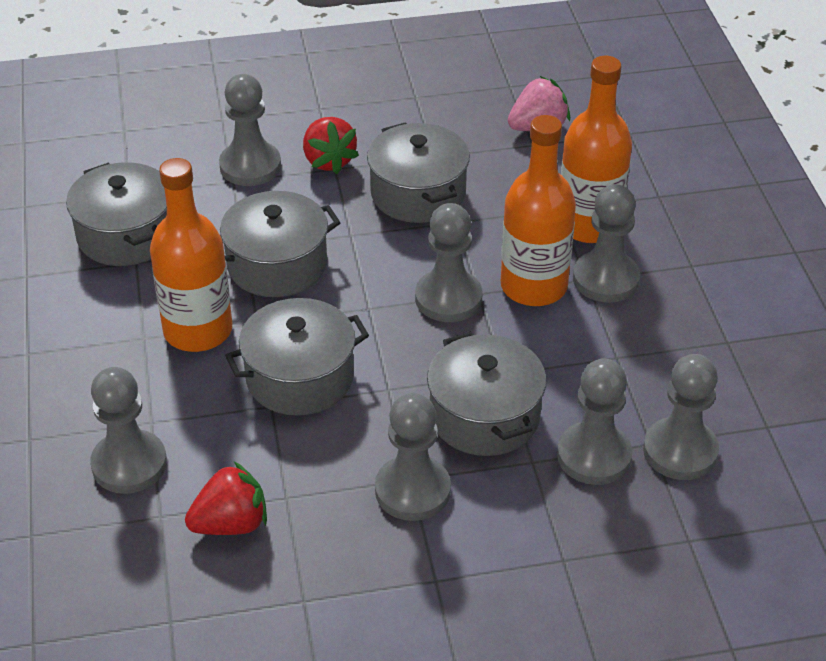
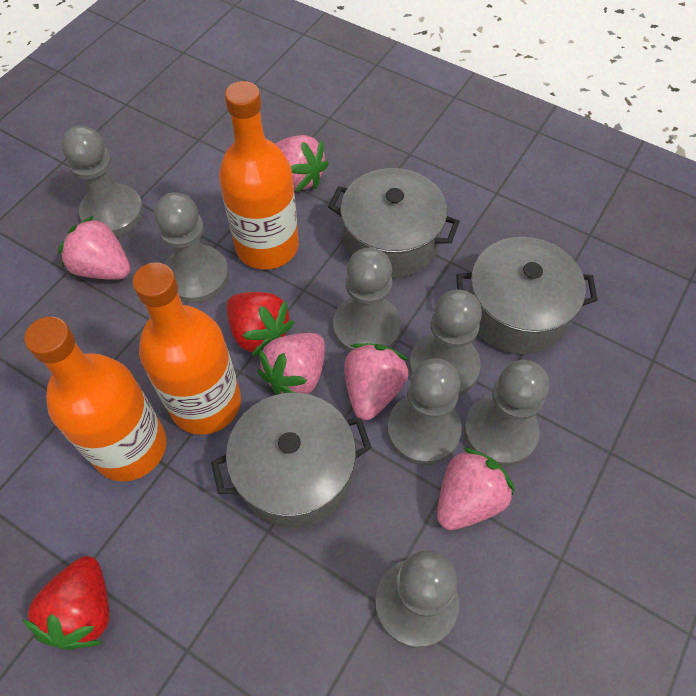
grey pot: 5 -> 3
pink strawberry: 1 -> 5

